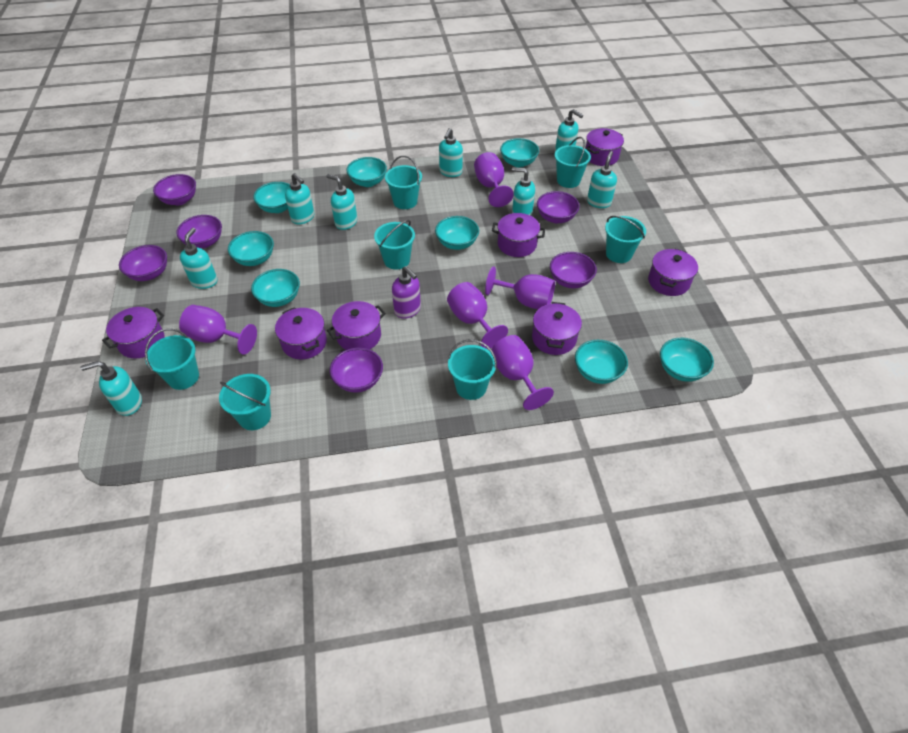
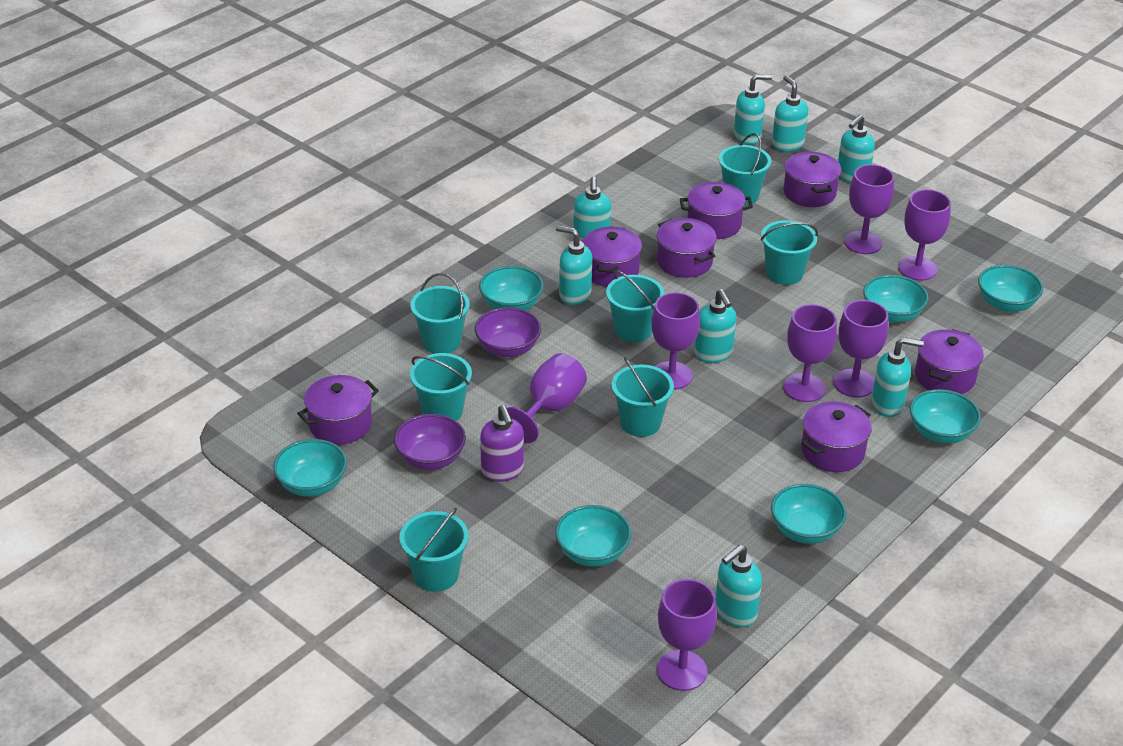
purple bowl: 6 -> 2
purple goblet: 5 -> 7
turquoise bowl: 8 -> 7

